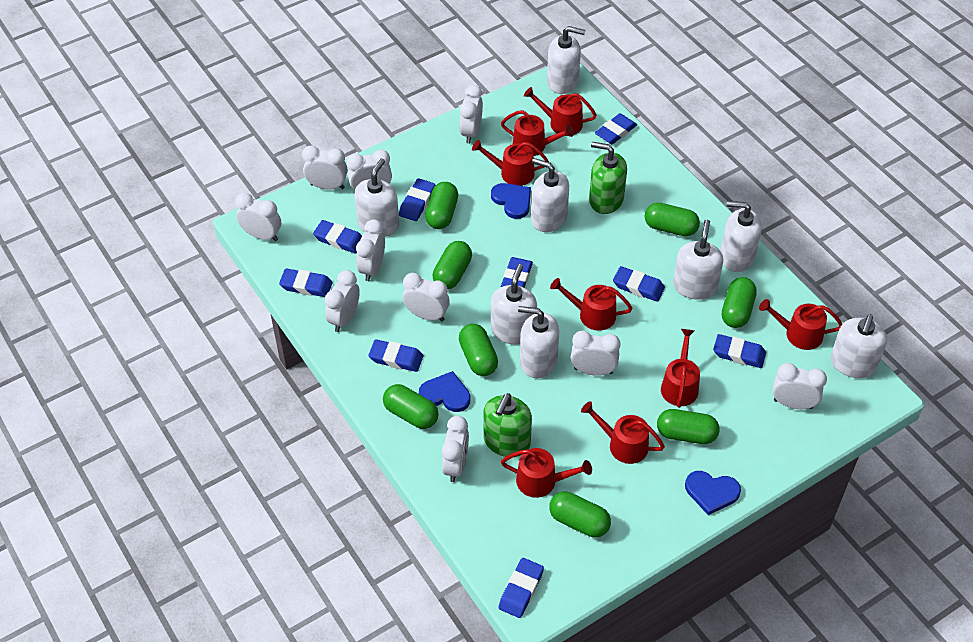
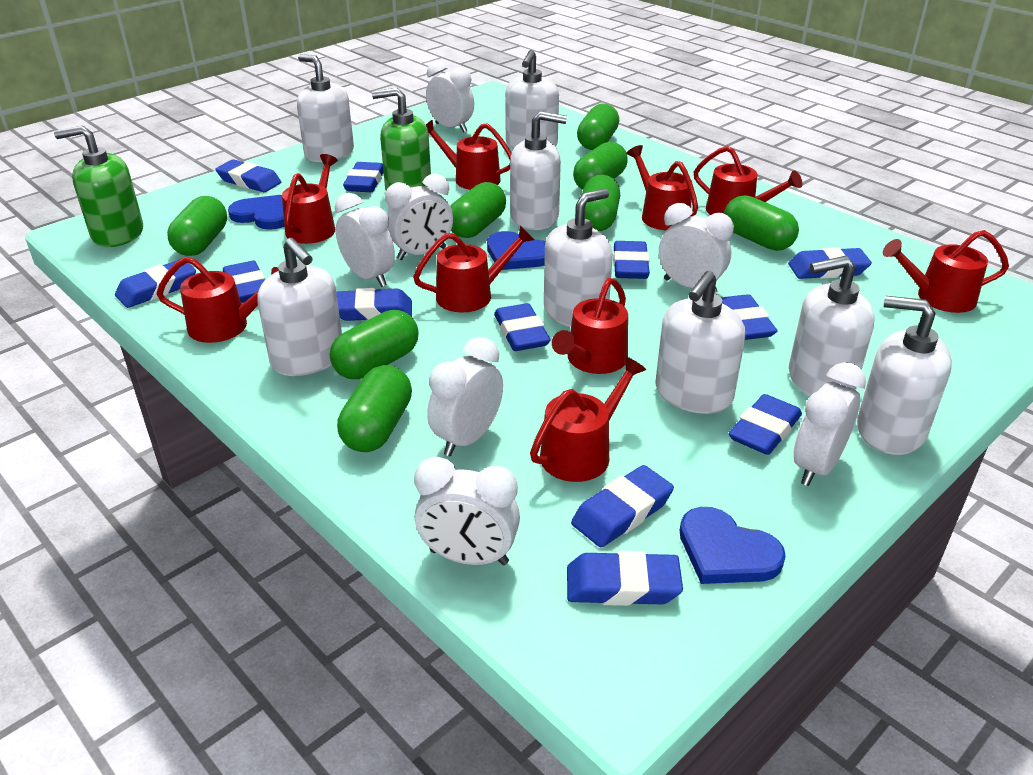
blue eraser: 9 -> 12
red watering can: 8 -> 9
white clock: 10 -> 7

